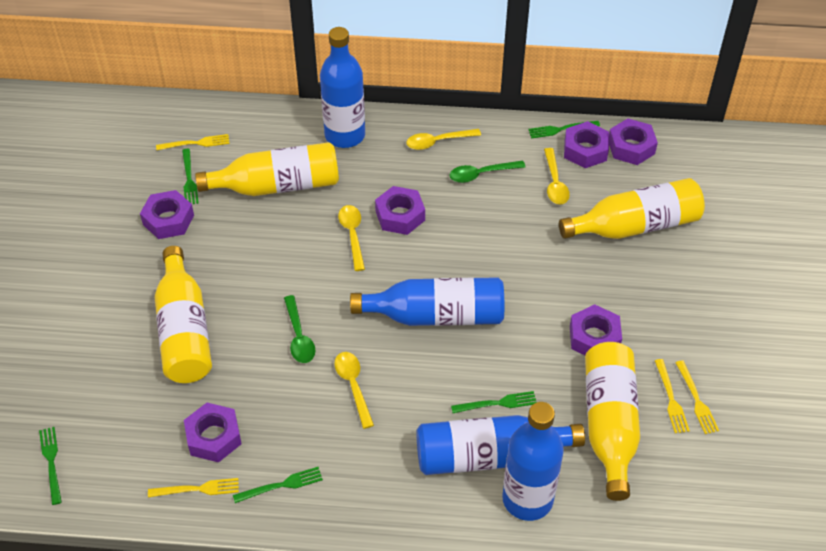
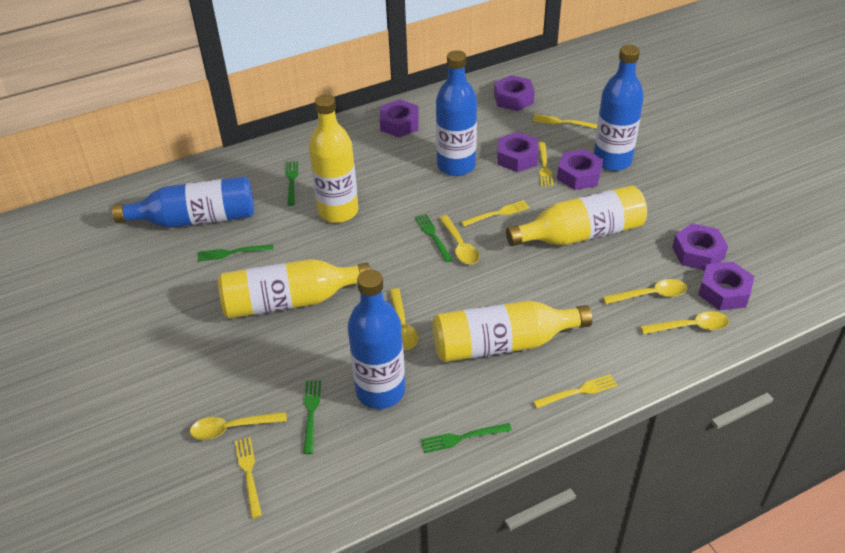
green spoon: 2 -> 0
yellow fork: 4 -> 5
yellow spoon: 4 -> 5

